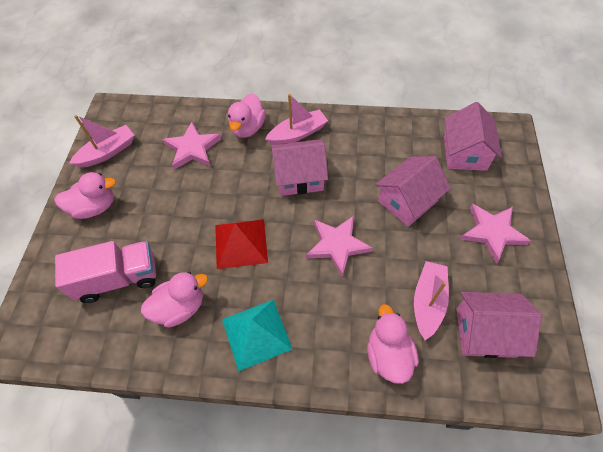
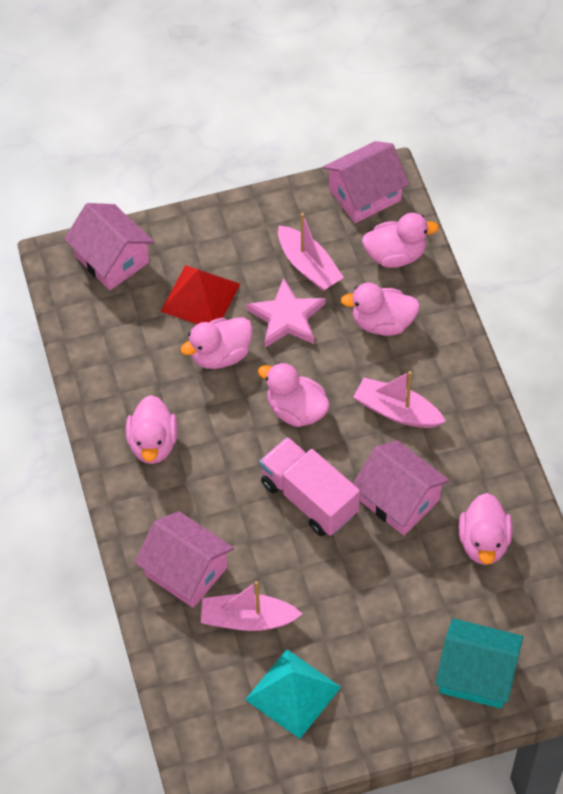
pink duck: 4 -> 6
pink star: 3 -> 1
turquoise house: 0 -> 1

